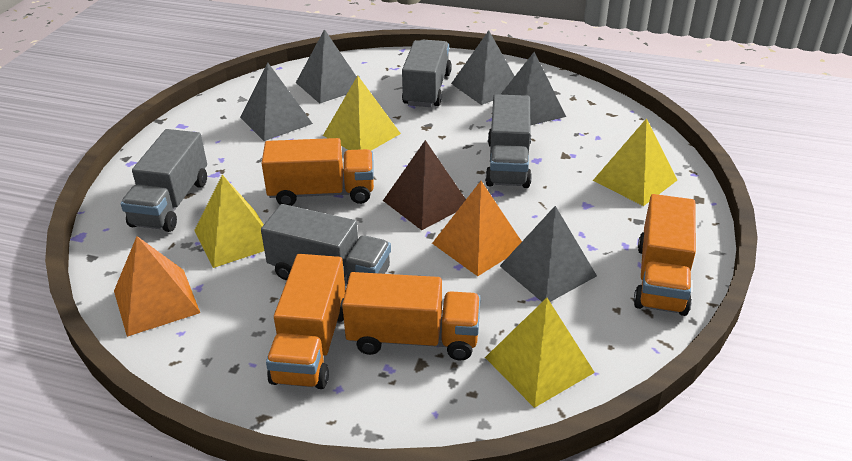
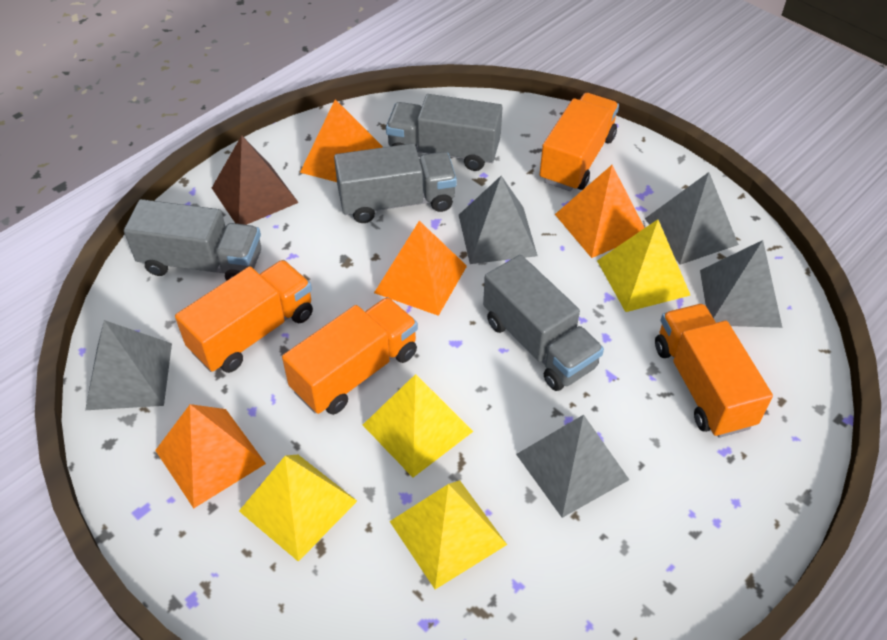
orange pyramid: 2 -> 4

